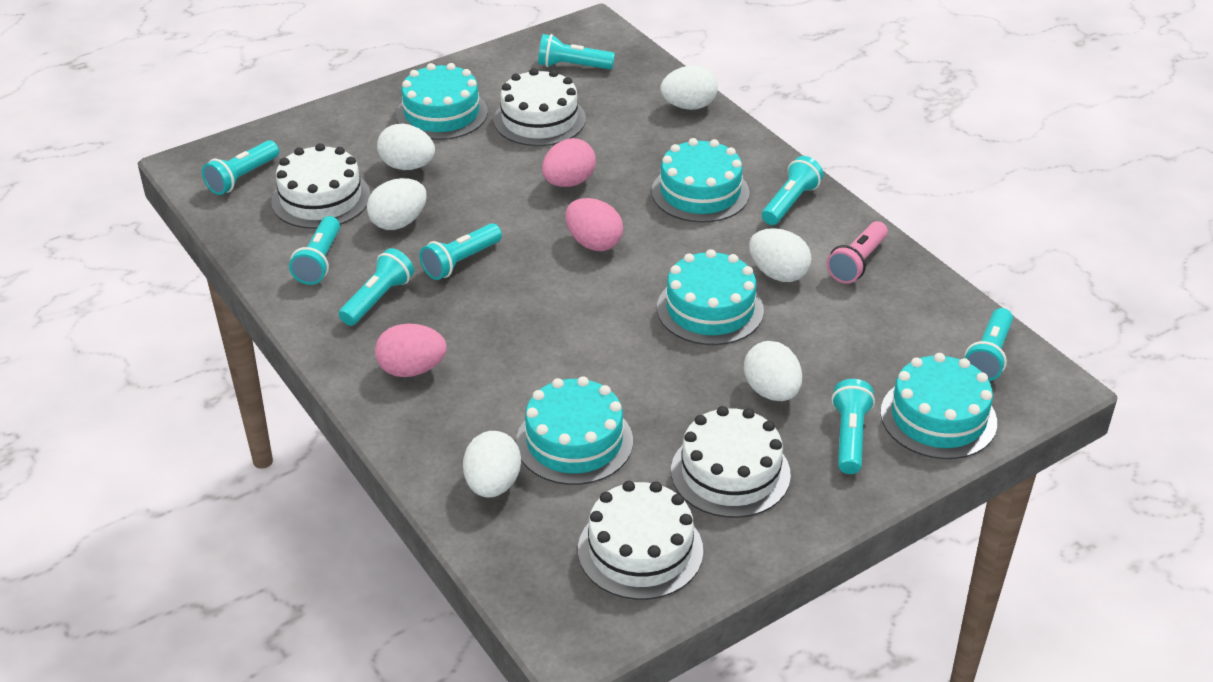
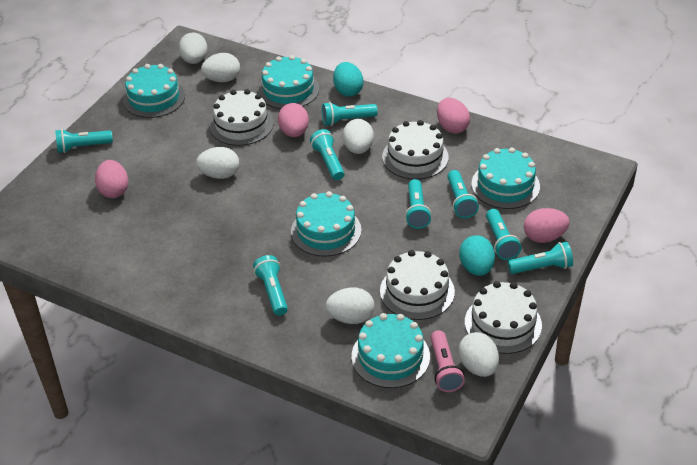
pink egg: 3 -> 4
turquoise egg: 0 -> 2

